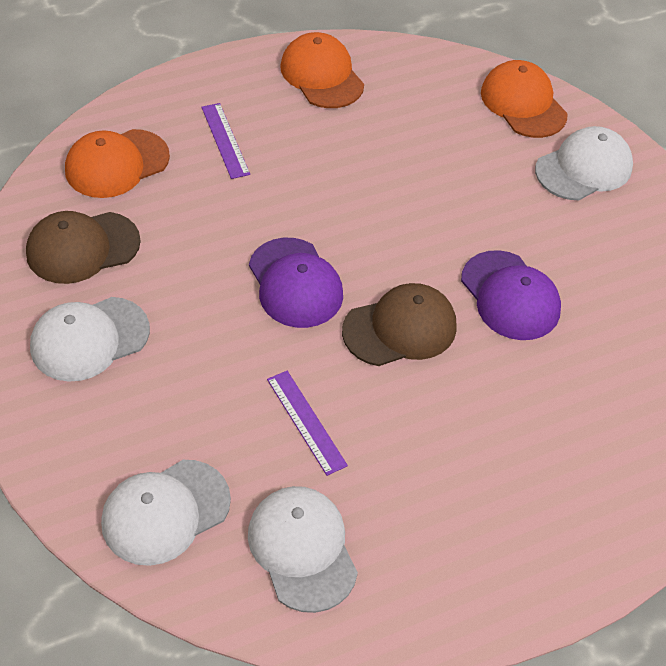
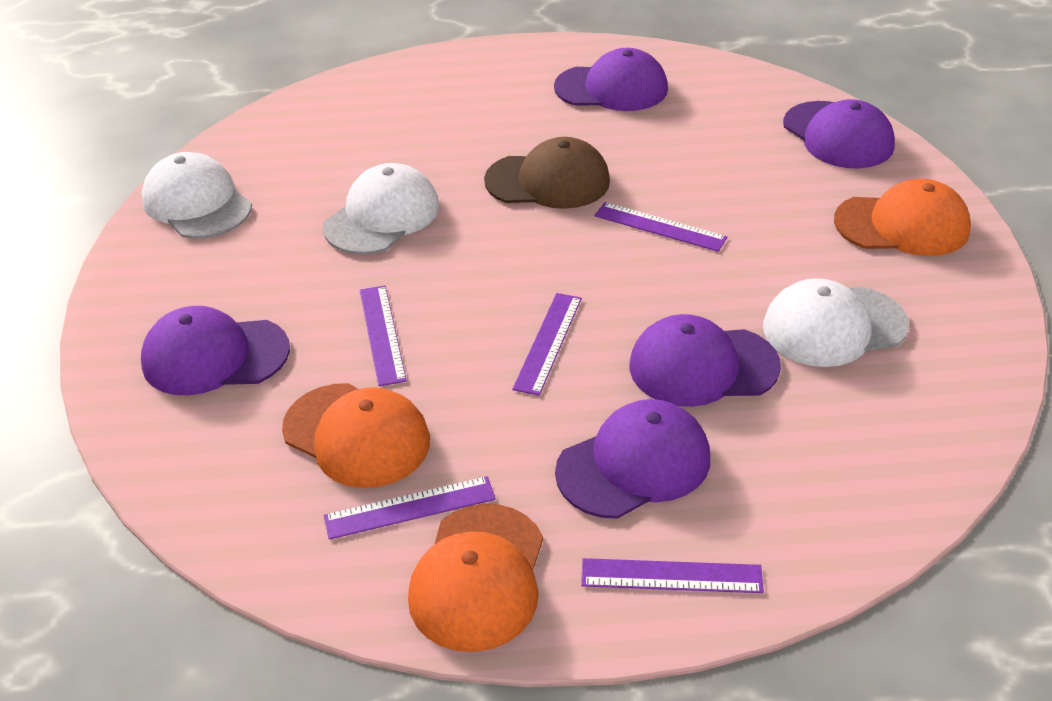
brown cap: 2 -> 1
purple cap: 2 -> 5
purple ruler: 2 -> 5
white cap: 4 -> 3

